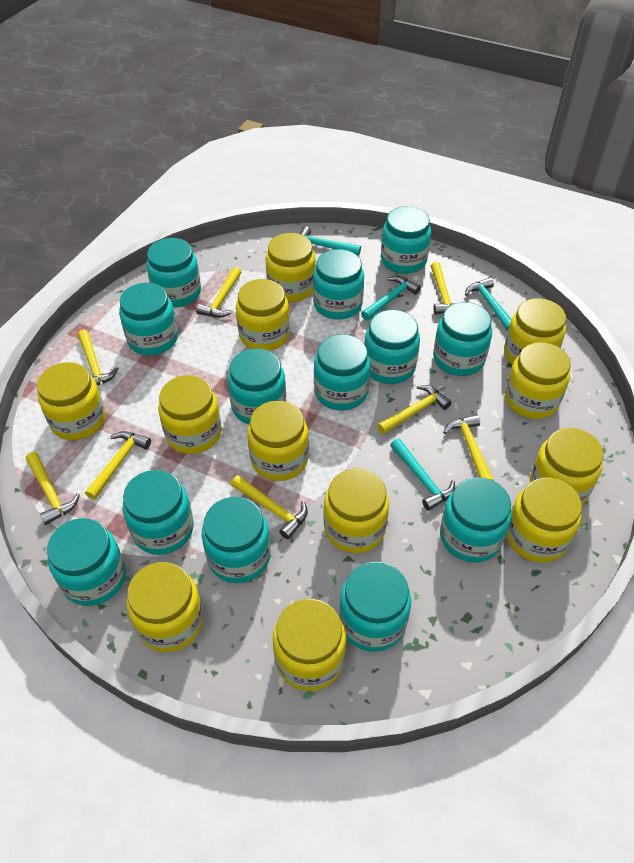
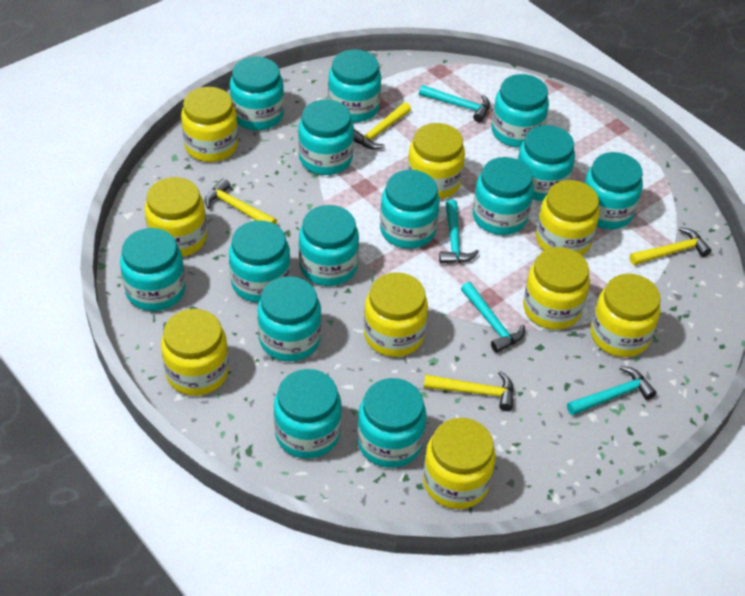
turquoise jar: 13 -> 14
yellow hammer: 8 -> 4
yellow jar: 12 -> 9

